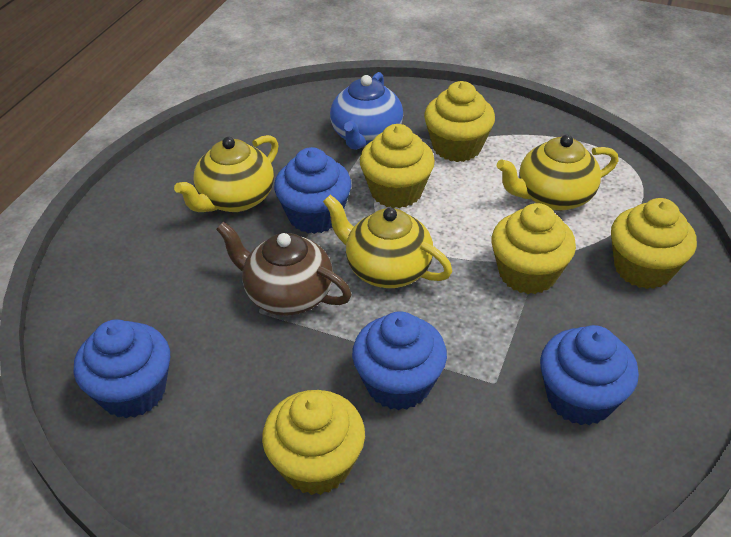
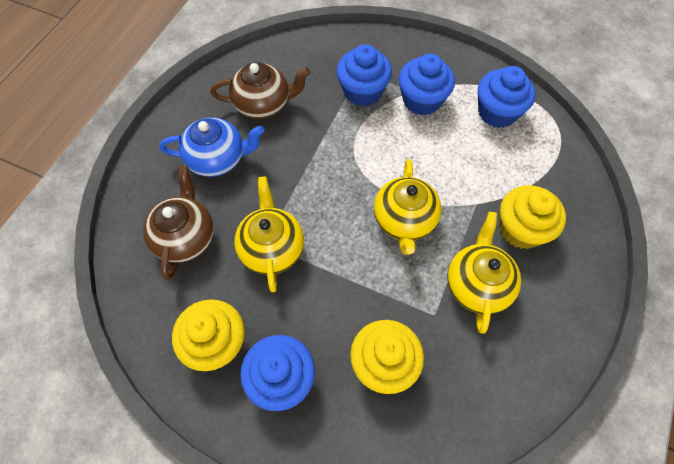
brown teapot: 1 -> 2
yellow cupcake: 5 -> 3

